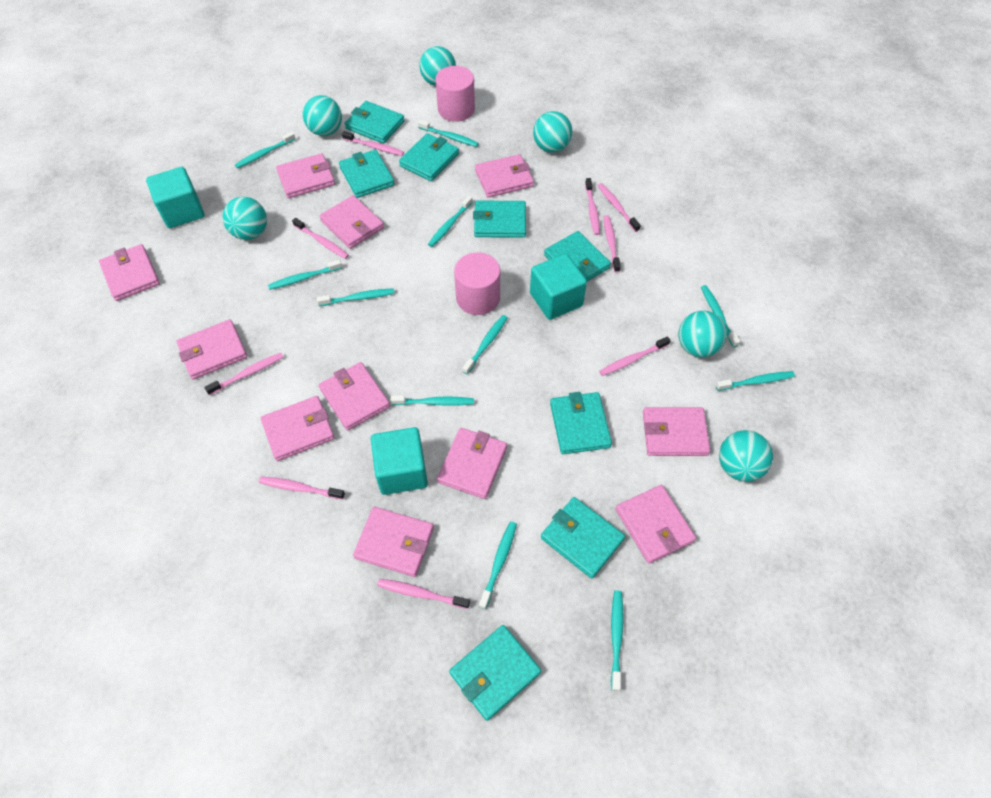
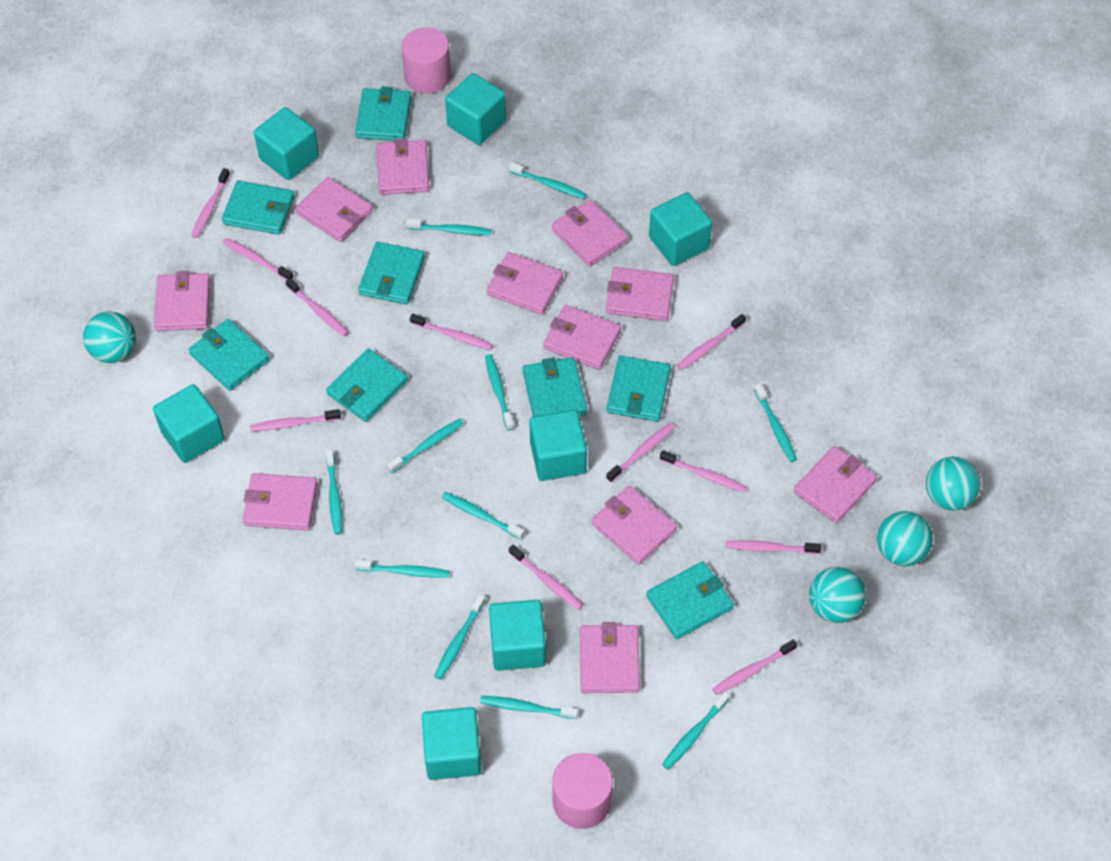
pink toothbrush: 9 -> 11
turquoise ball: 6 -> 4
turquoise cube: 3 -> 7

